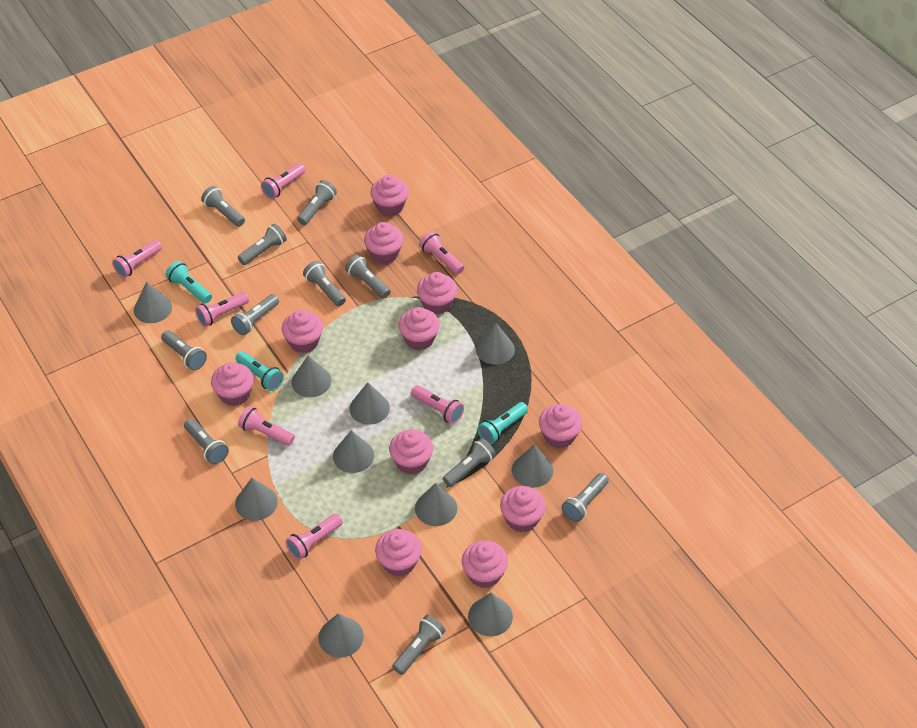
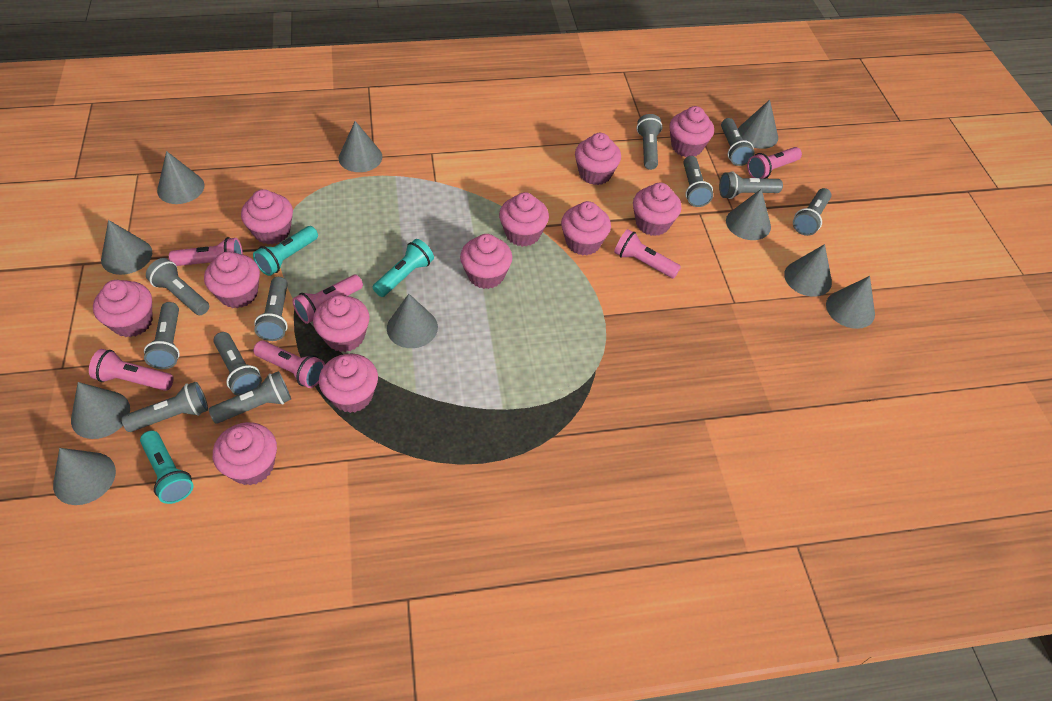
pink cupcake: 11 -> 12
pink flashlight: 7 -> 6

